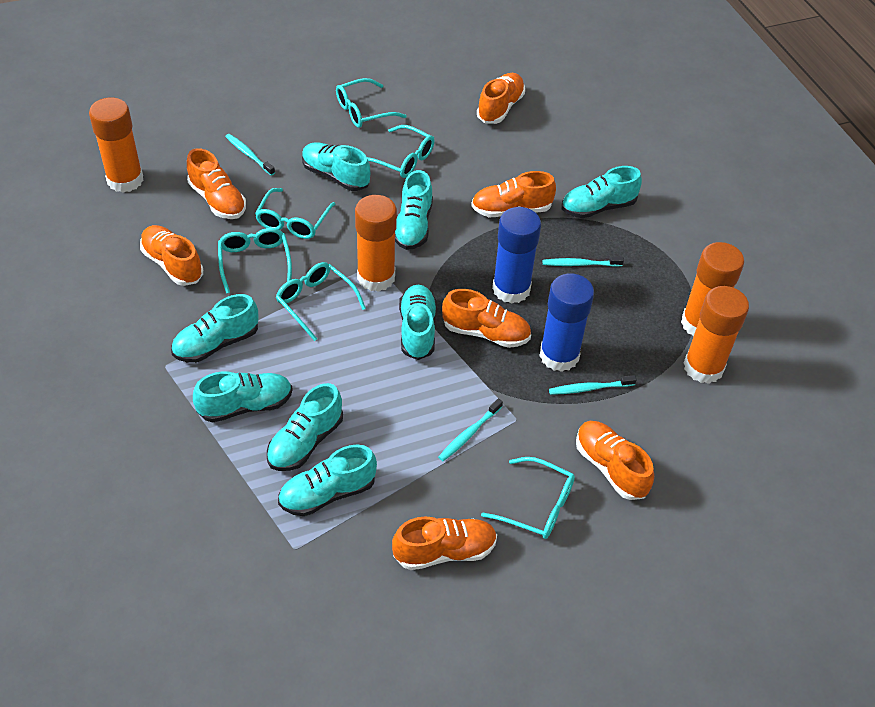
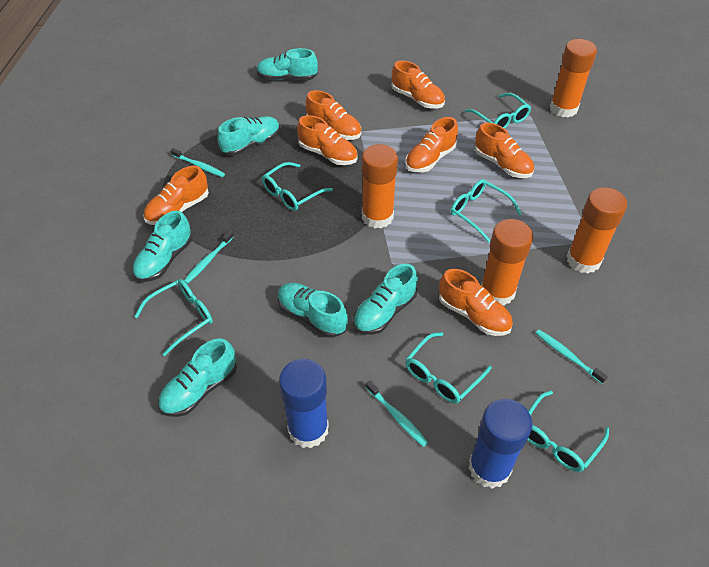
turquoise shoe: 8 -> 6

